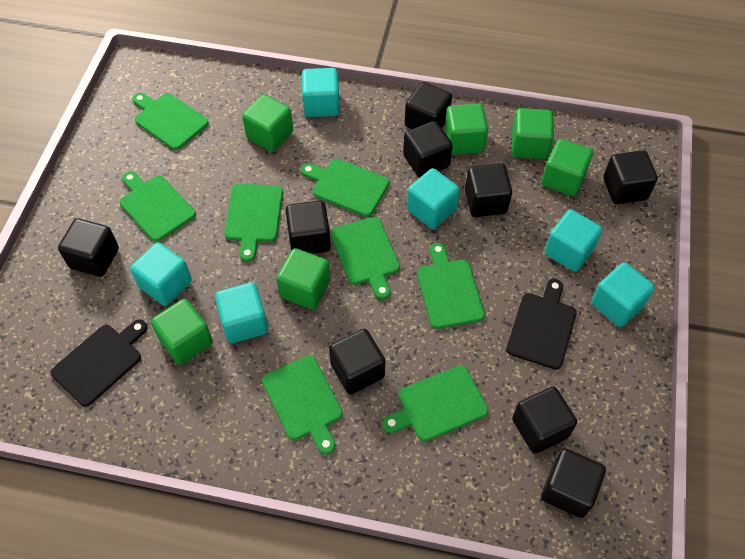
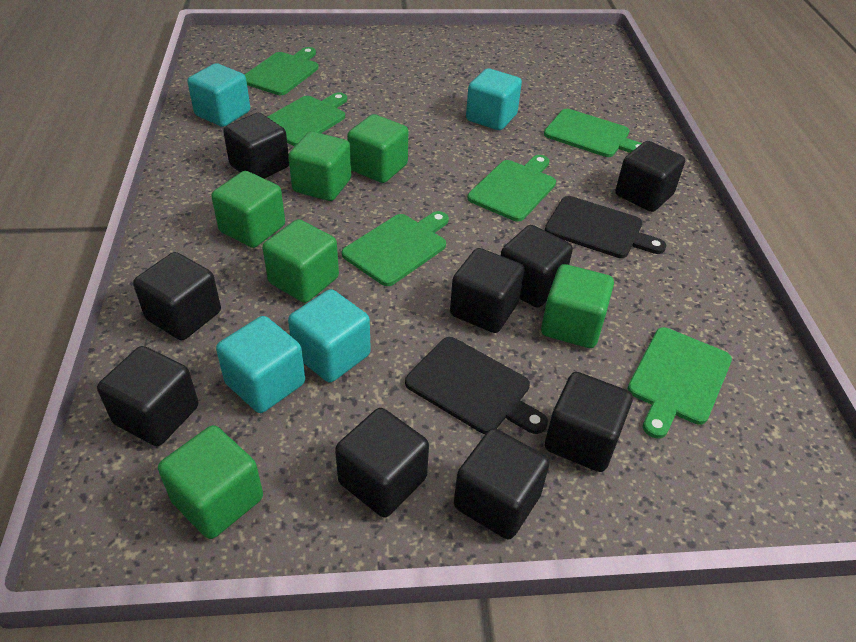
green cutting board: 8 -> 6
turquoise cube: 6 -> 4

